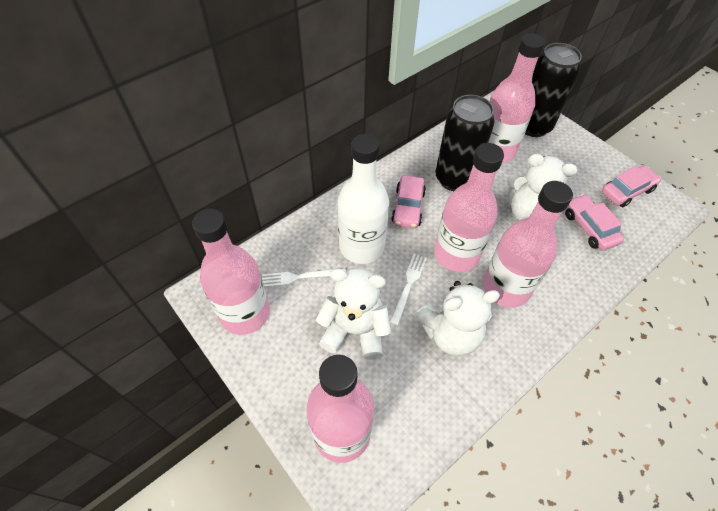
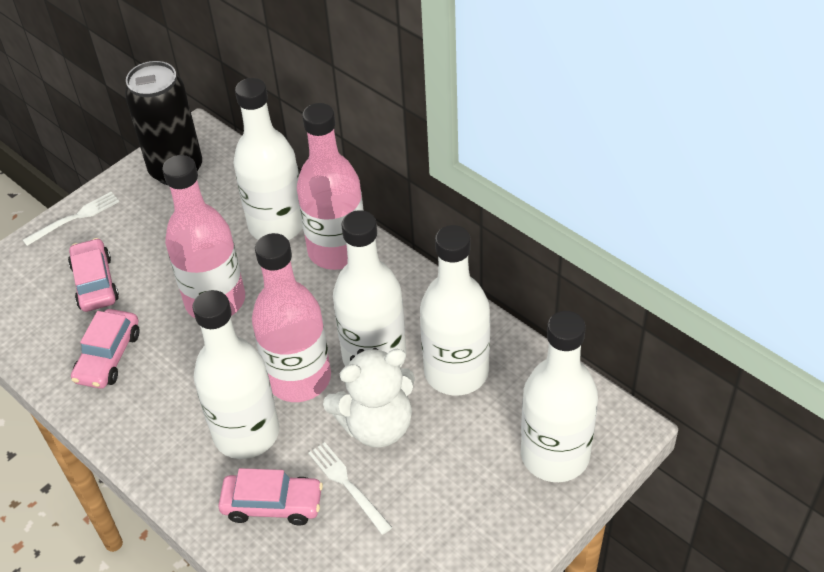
black can: 2 -> 1
pink bottle: 5 -> 3
white bottle: 1 -> 5
white teddy bear: 3 -> 1

